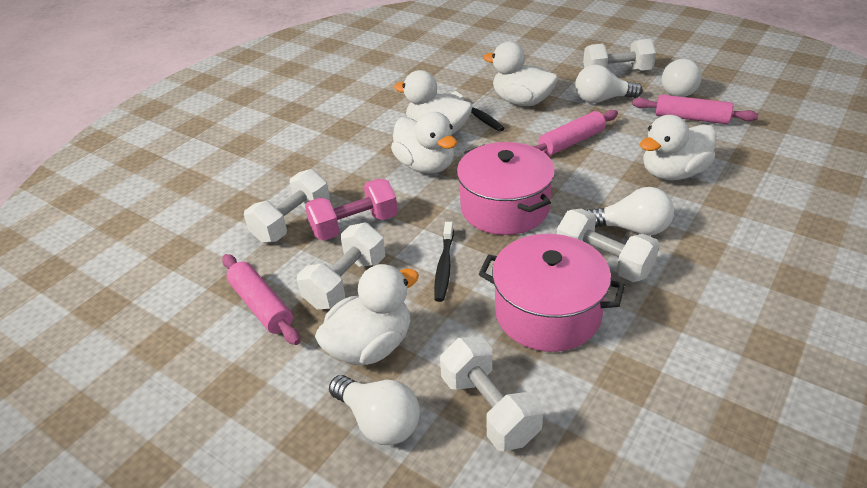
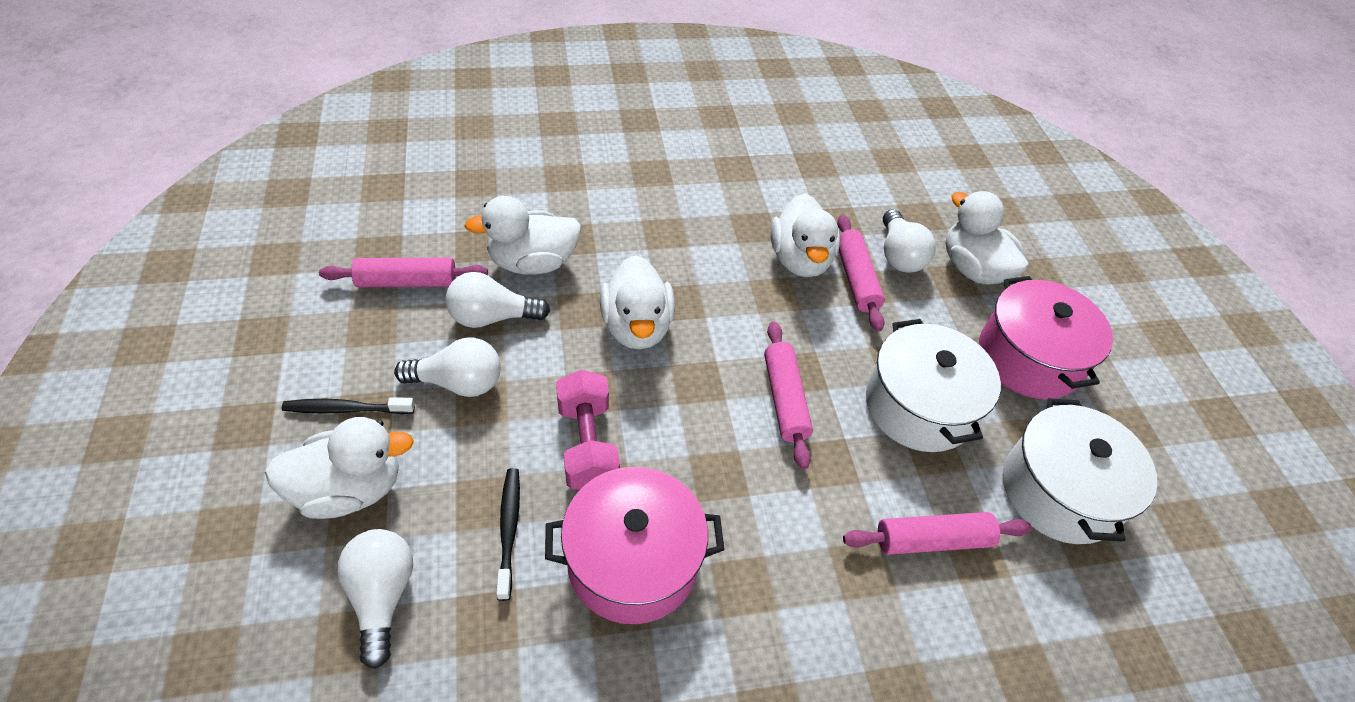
pink rolling pin: 3 -> 4
white dumbbell: 5 -> 0
white pot: 0 -> 2

